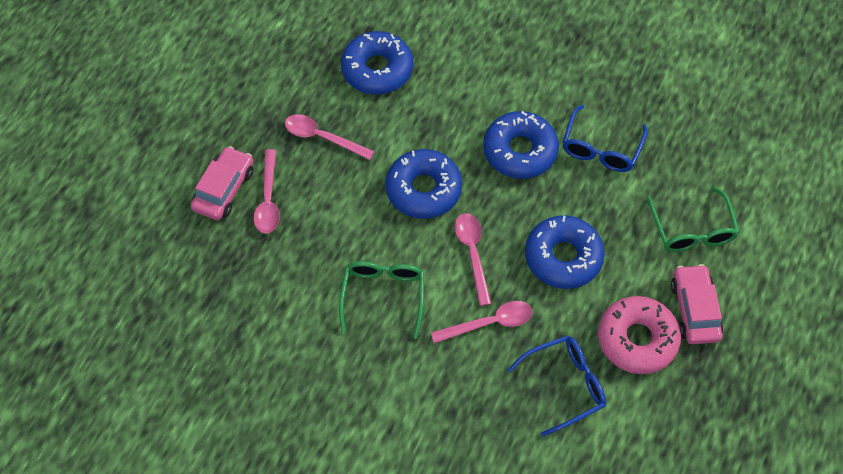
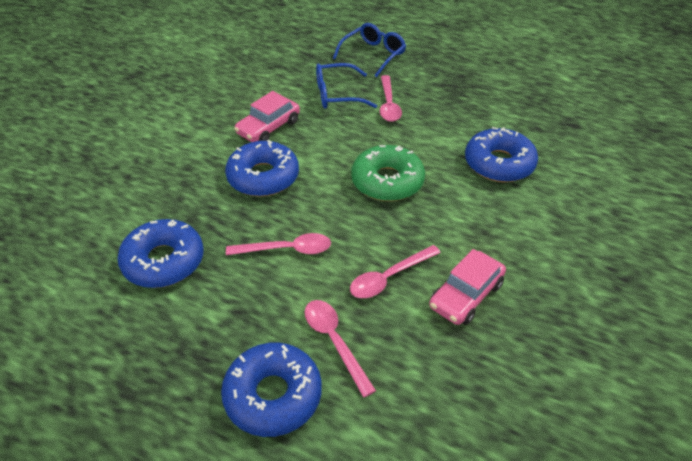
green donut: 0 -> 1
green glasses: 2 -> 0
pink donut: 1 -> 0

